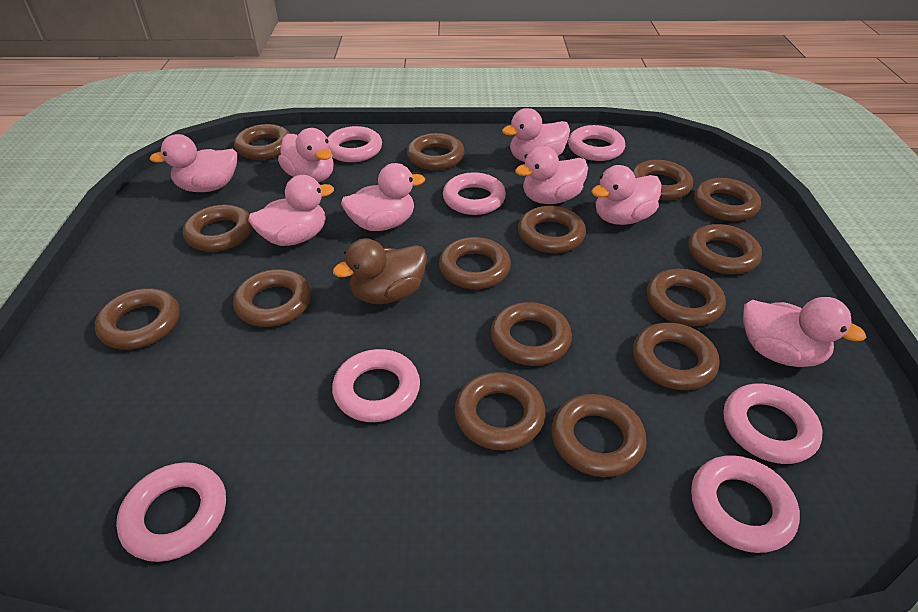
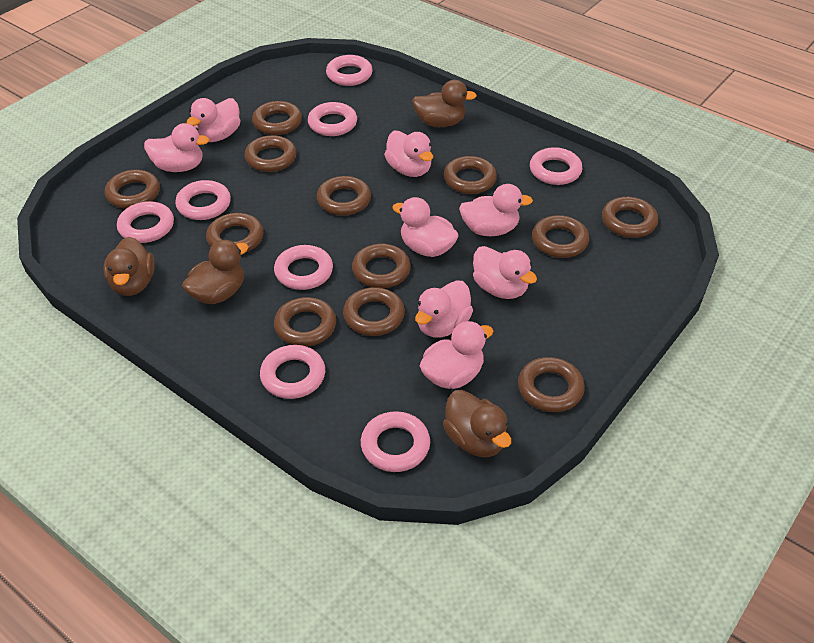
brown duck: 1 -> 4
brown ring: 15 -> 12
pink ring: 7 -> 8

